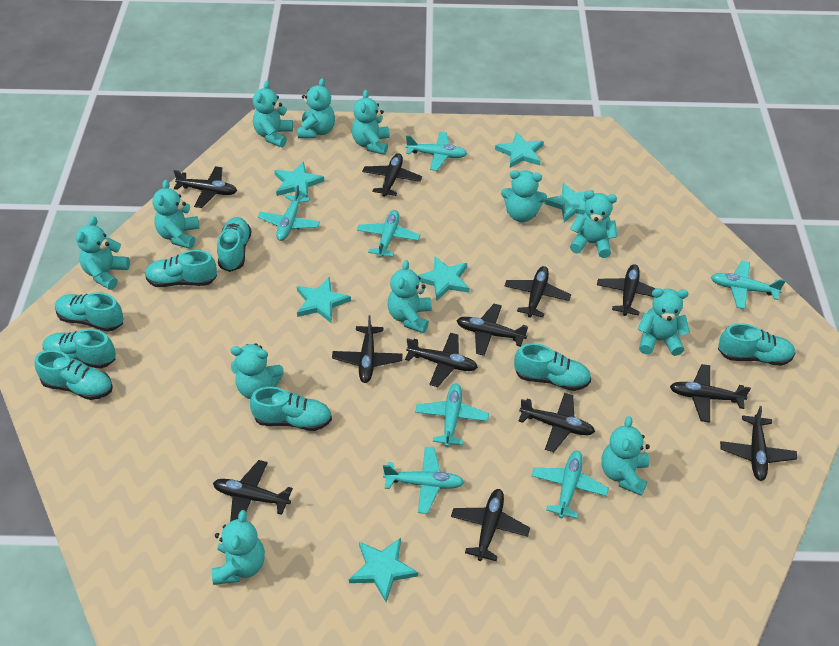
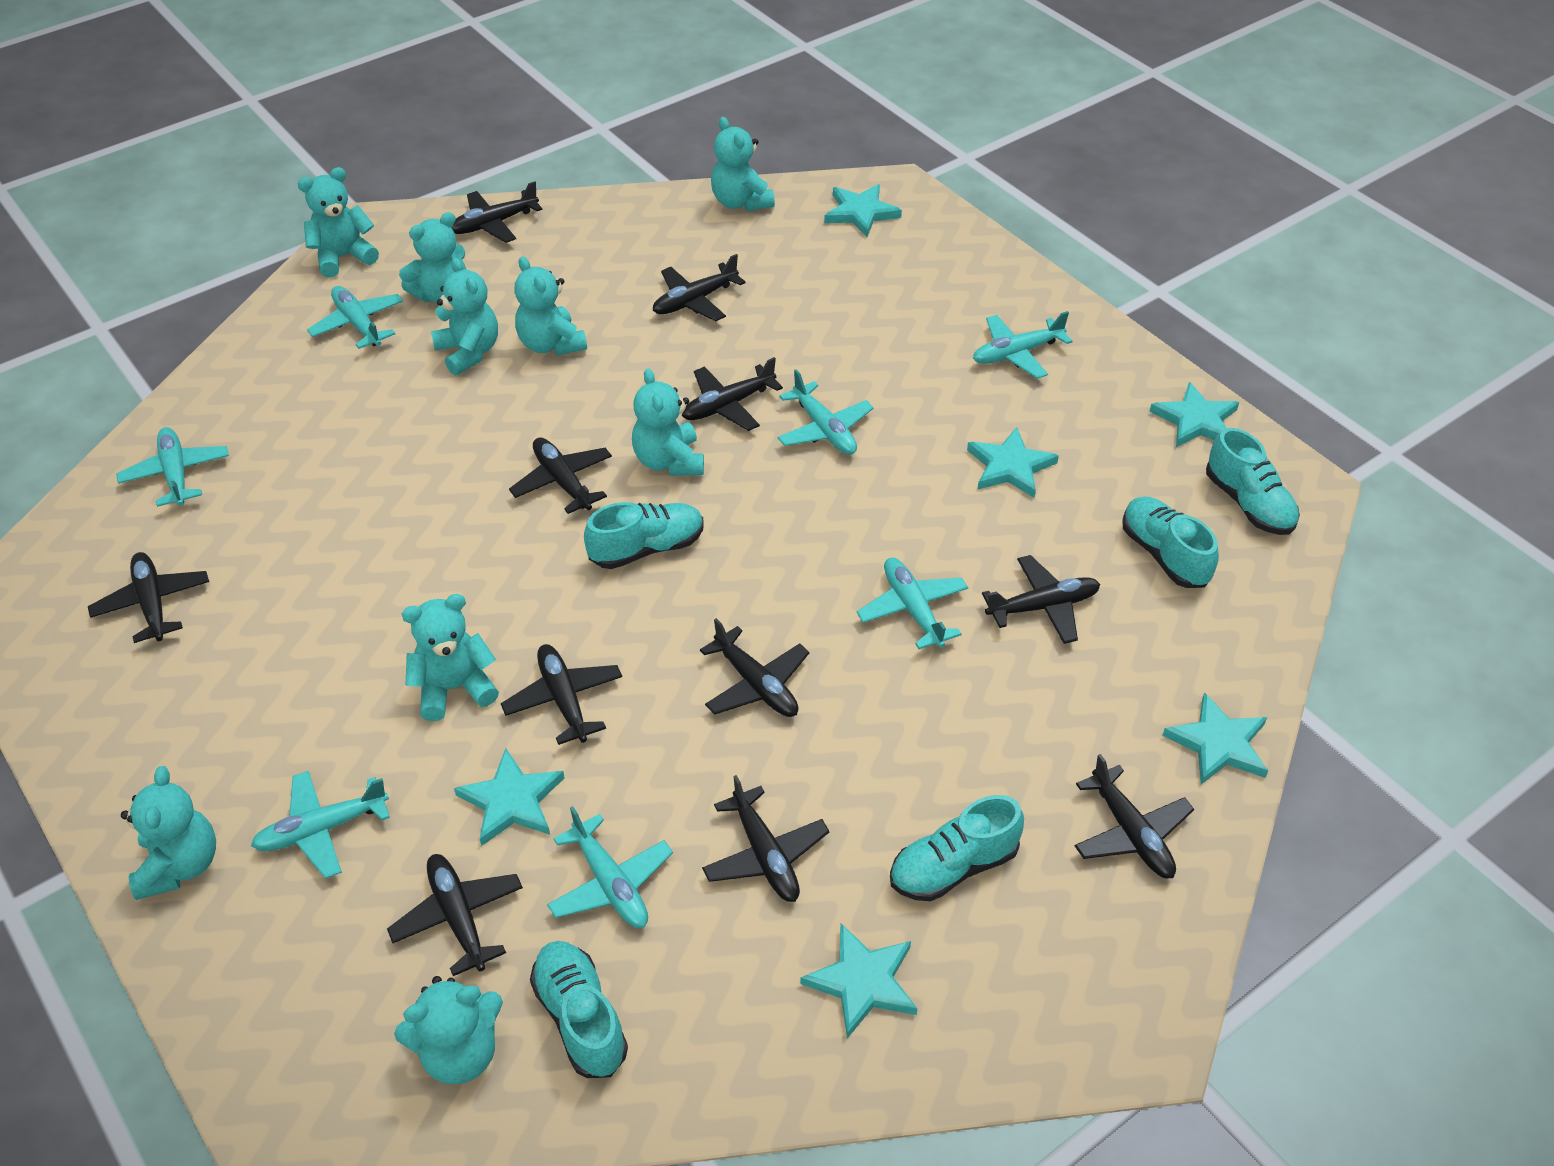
black plane: 12 -> 11
turquoise shoe: 8 -> 5
turquoise teddy bear: 12 -> 9

